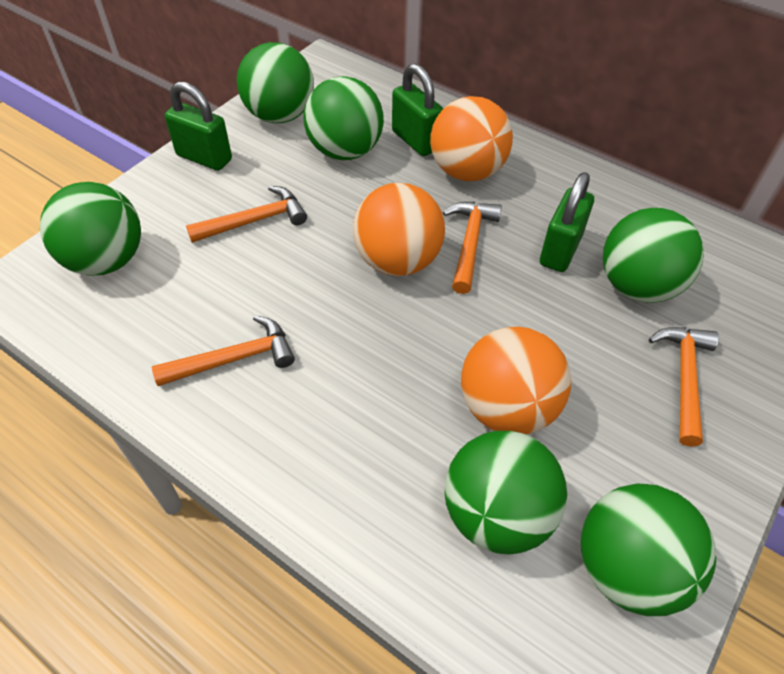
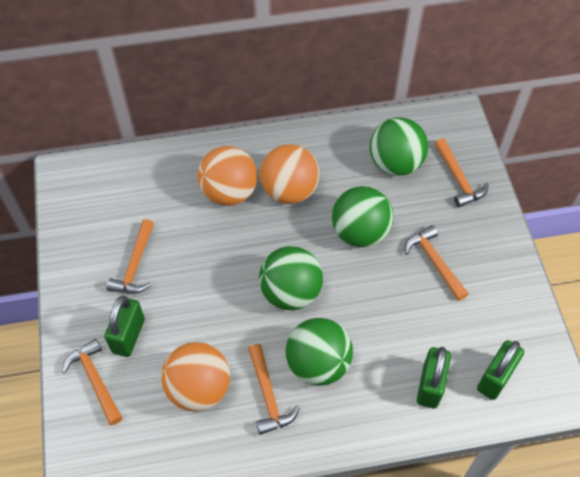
green ball: 6 -> 4
orange hammer: 4 -> 5

